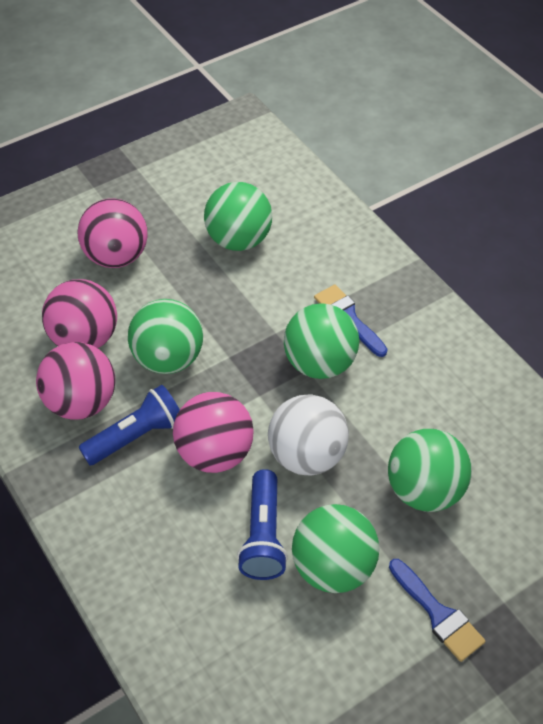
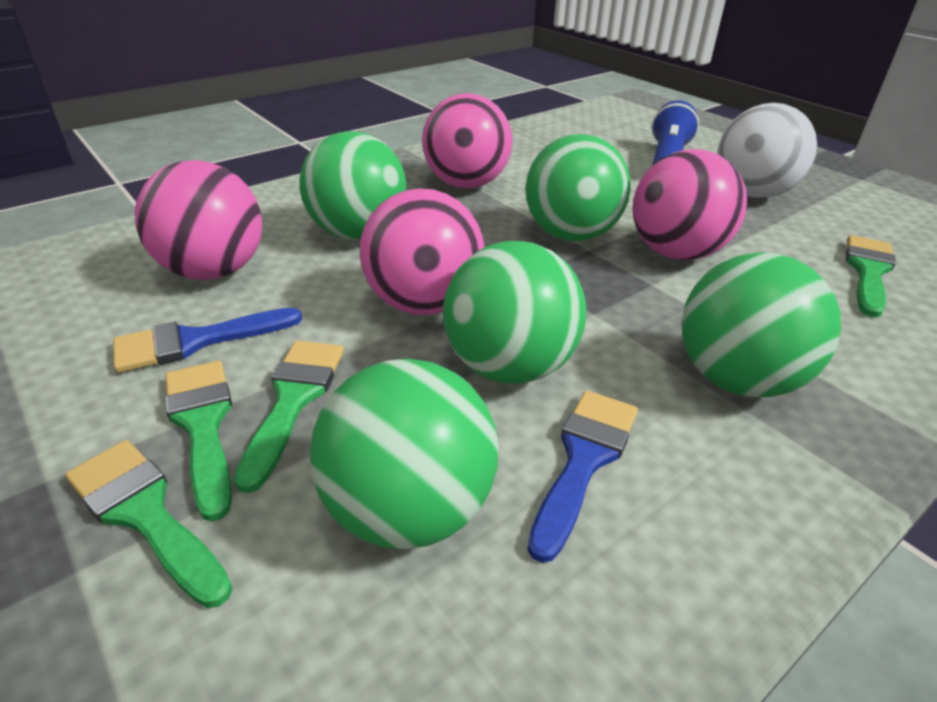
blue flashlight: 2 -> 1
green brush: 0 -> 4

